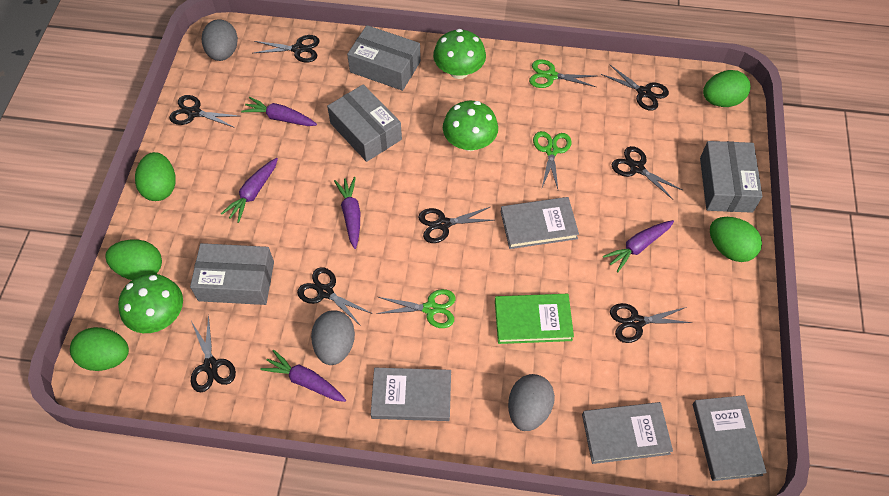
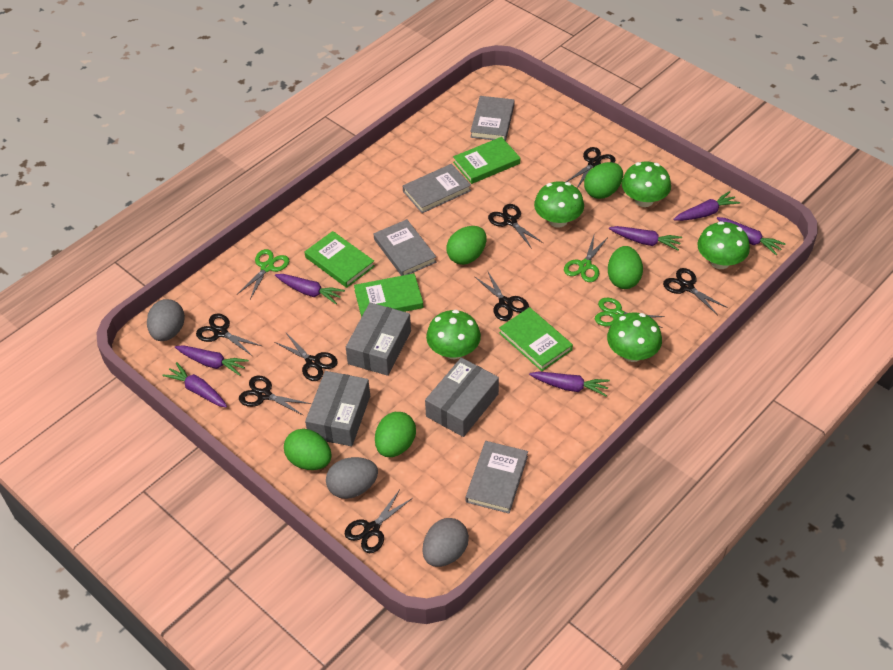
green book: 1 -> 4
green mushroom: 3 -> 5
grey box: 4 -> 3
purple carrot: 5 -> 7

